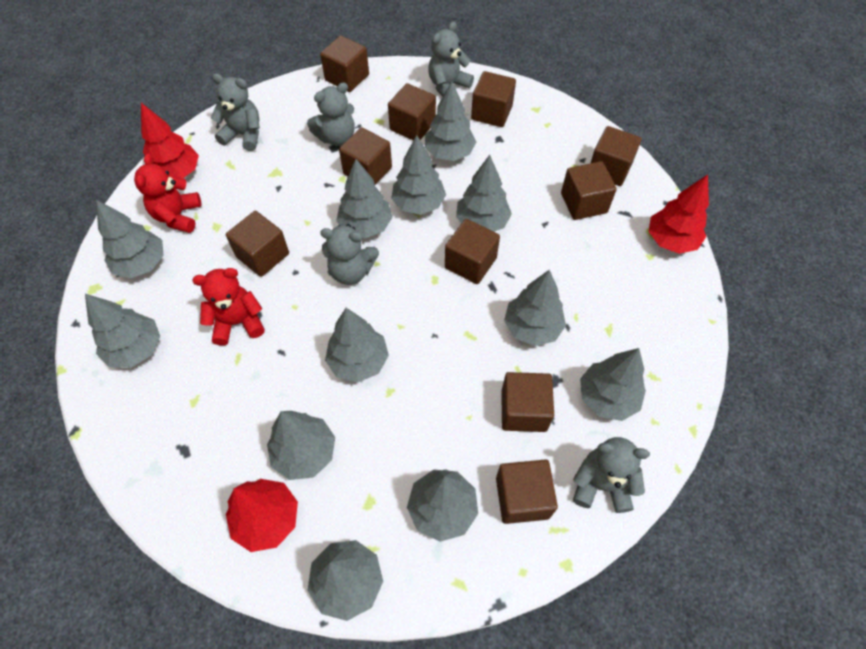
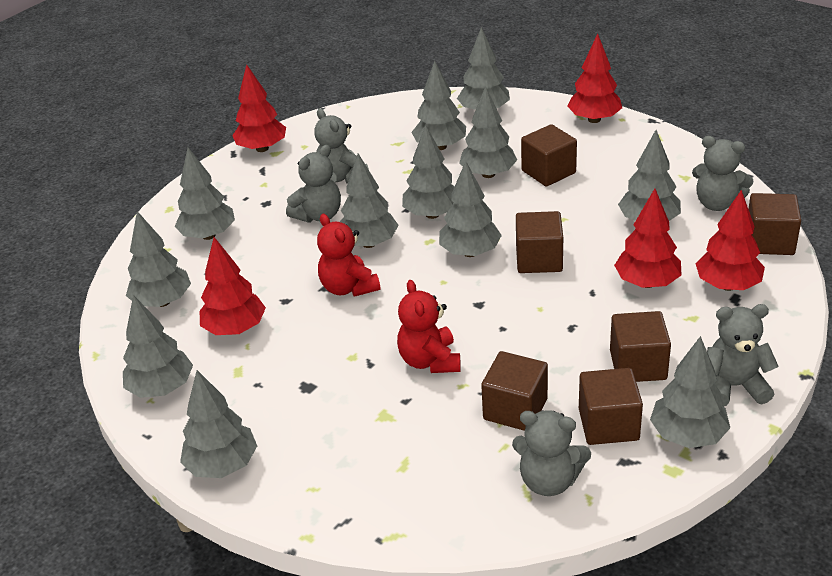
brown cube: 10 -> 6
red tree: 3 -> 5

